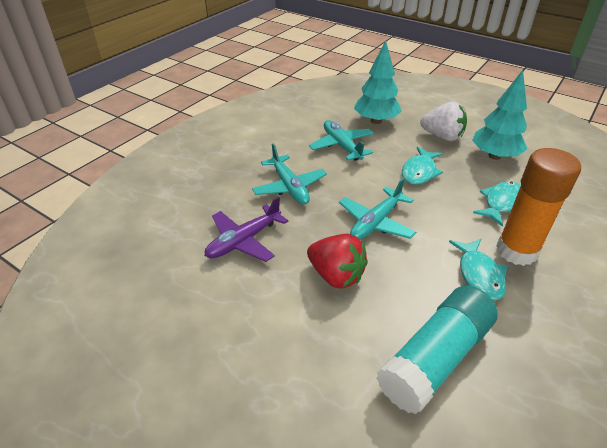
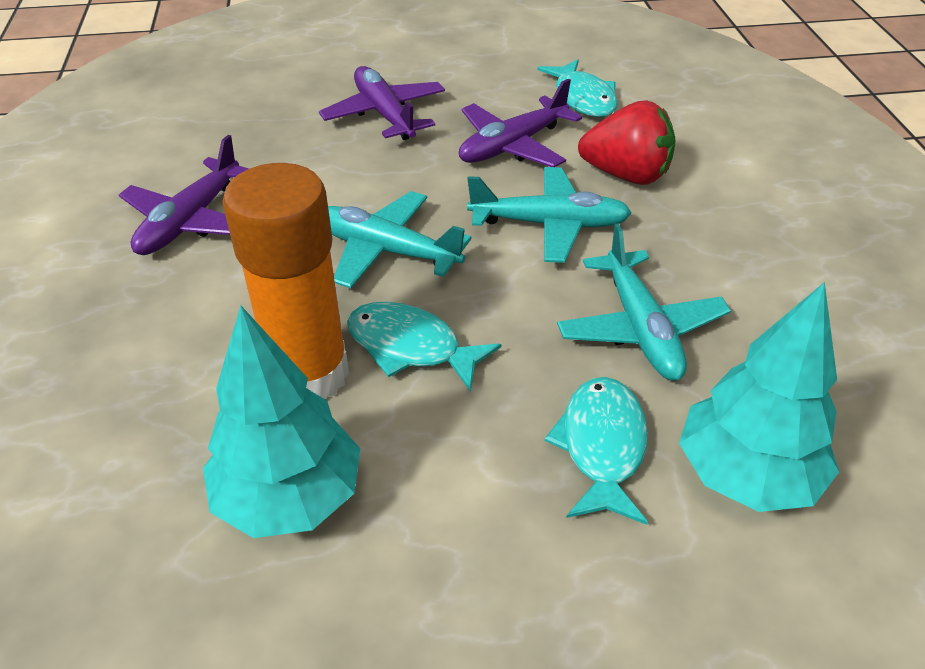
purple plane: 1 -> 3
turquoise glue stick: 1 -> 0
white strawberry: 1 -> 0

